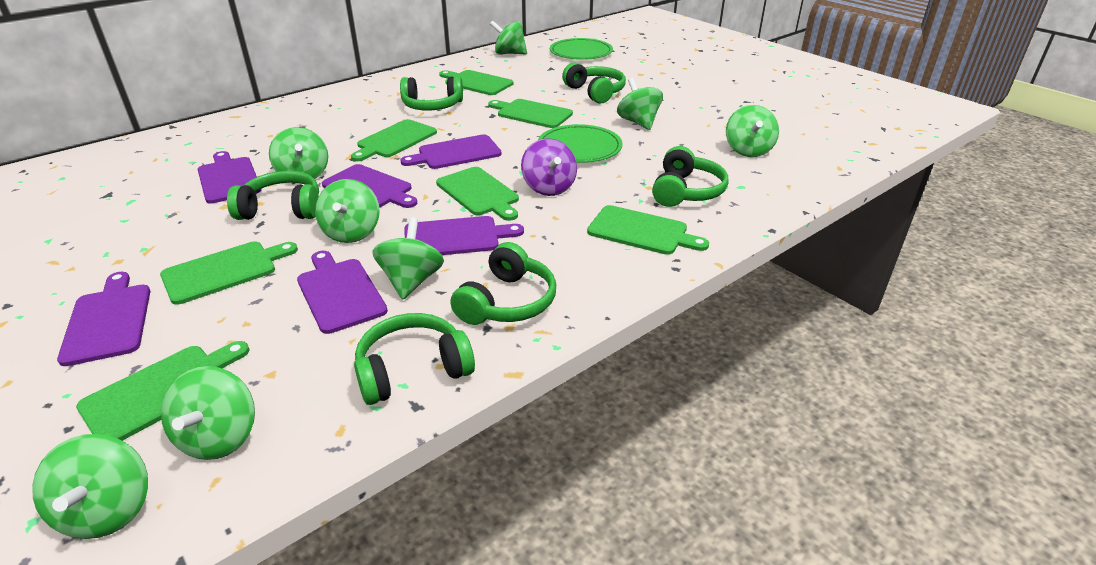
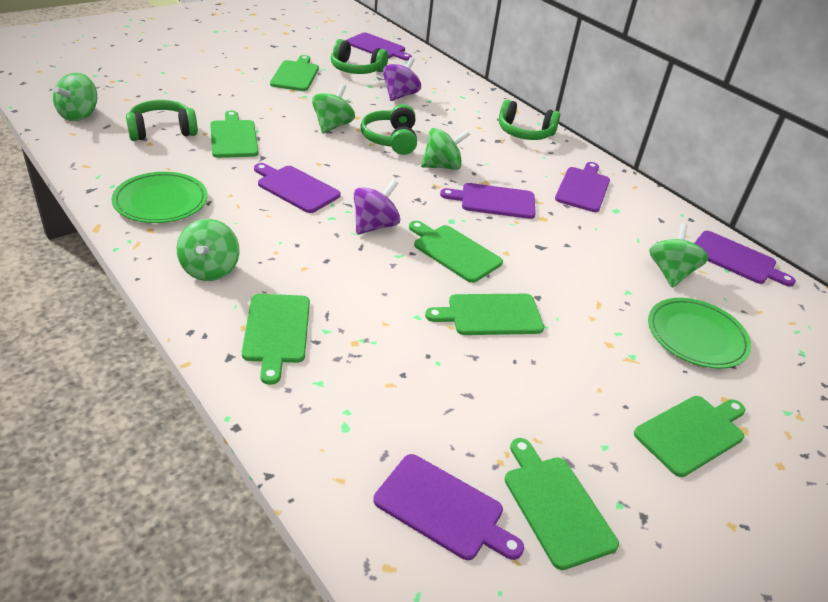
green headphones: 6 -> 4
green spinning top: 8 -> 5
purple spinning top: 1 -> 2

